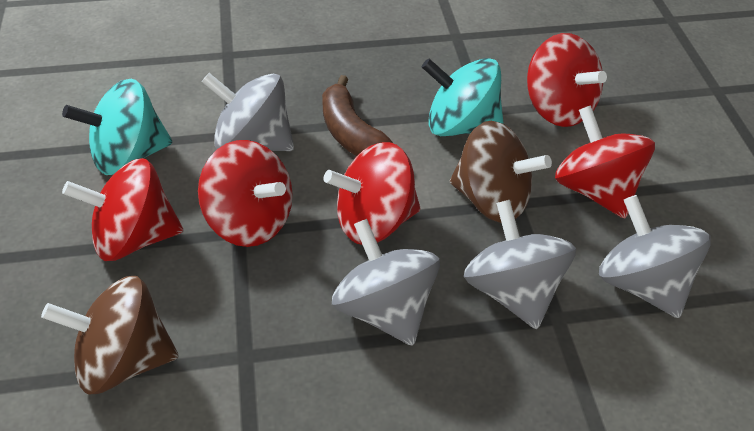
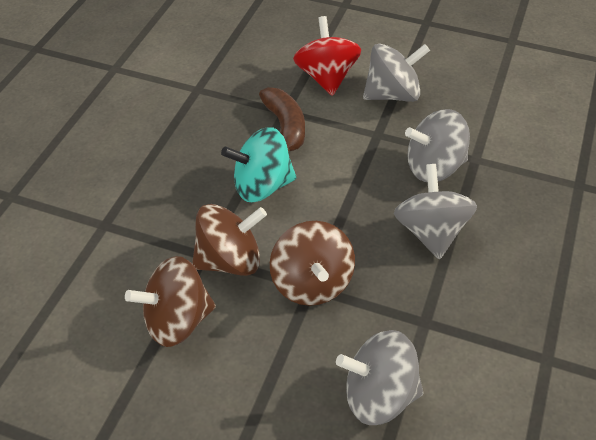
brown spinning top: 2 -> 3
red spinning top: 5 -> 1
turquoise spinning top: 2 -> 1

